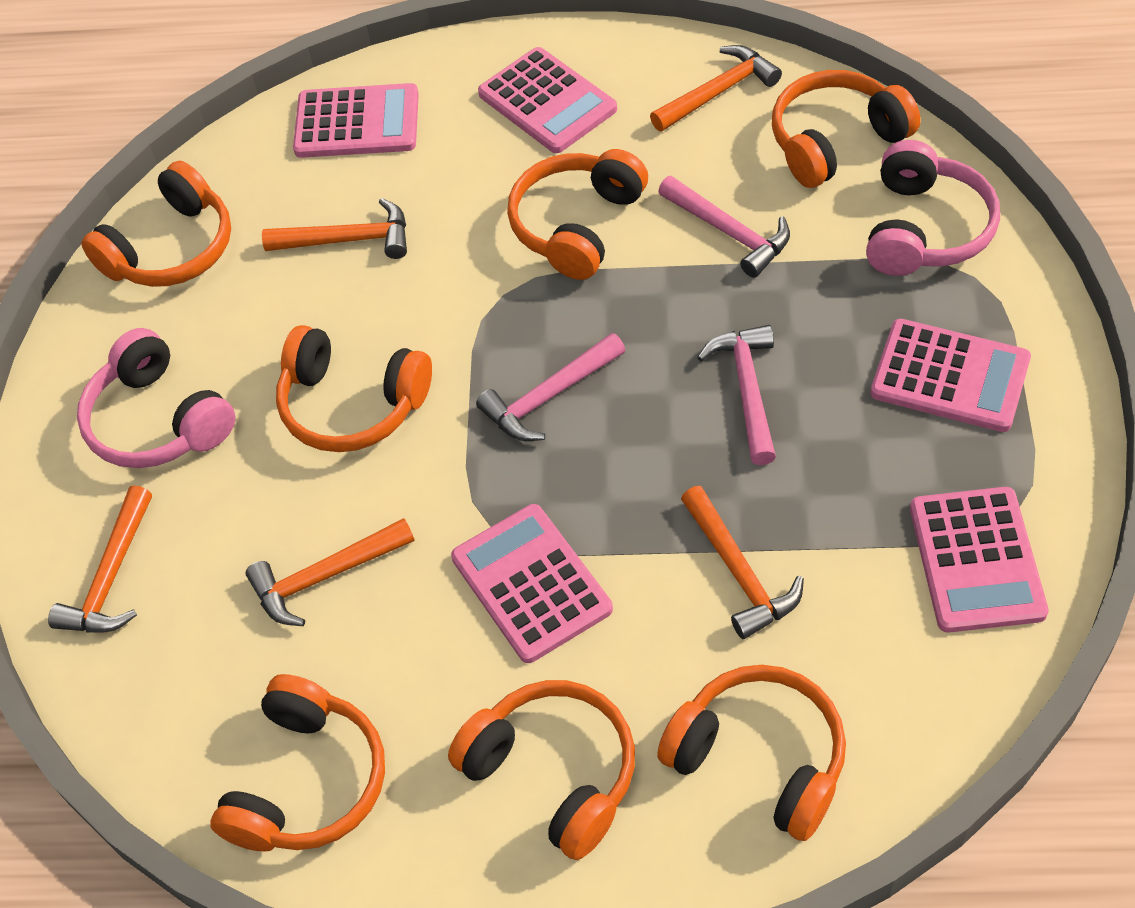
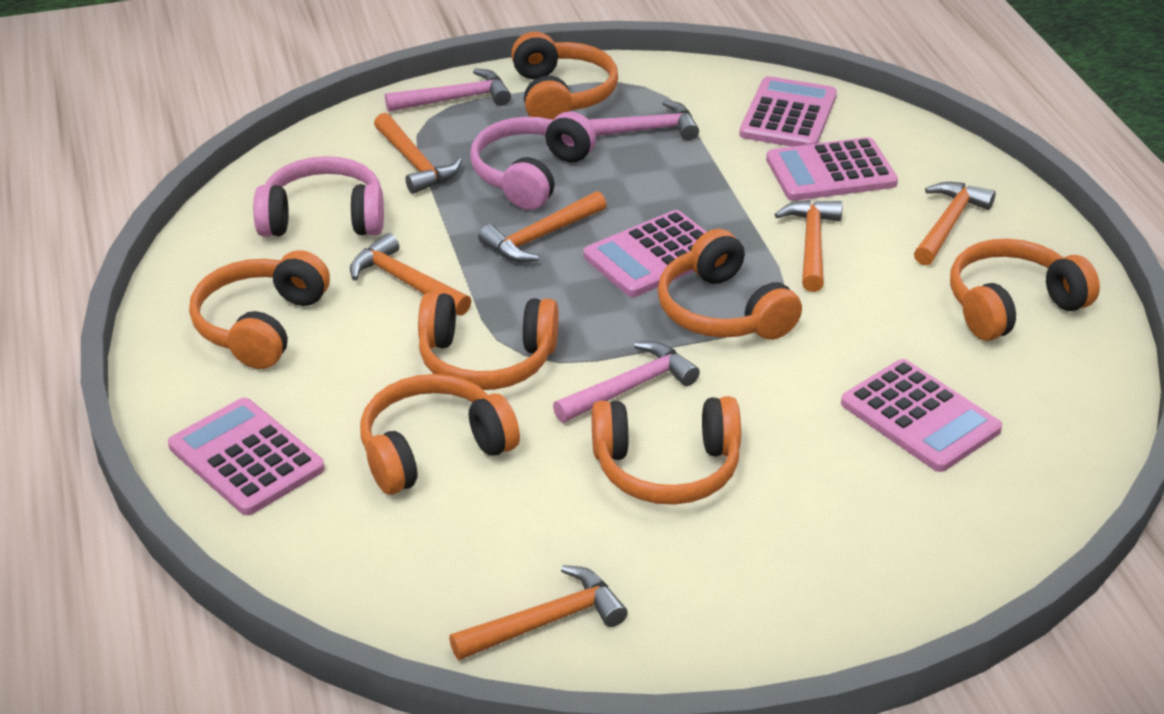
orange hammer: 5 -> 6

